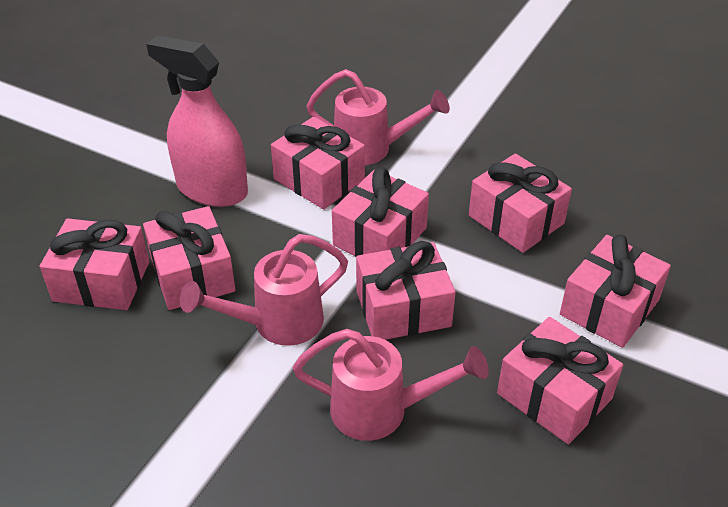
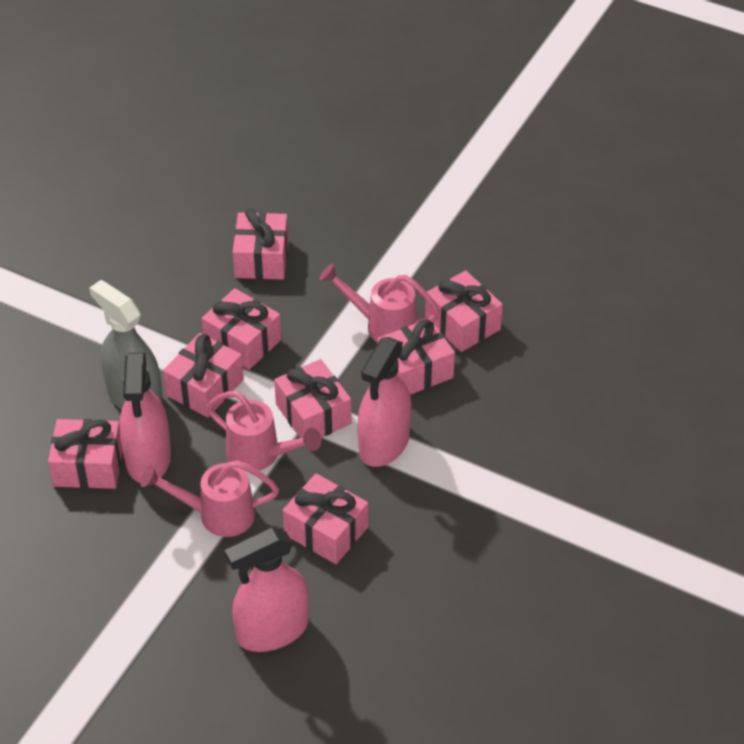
grey spray bottle: 0 -> 1
pink spray bottle: 1 -> 3

